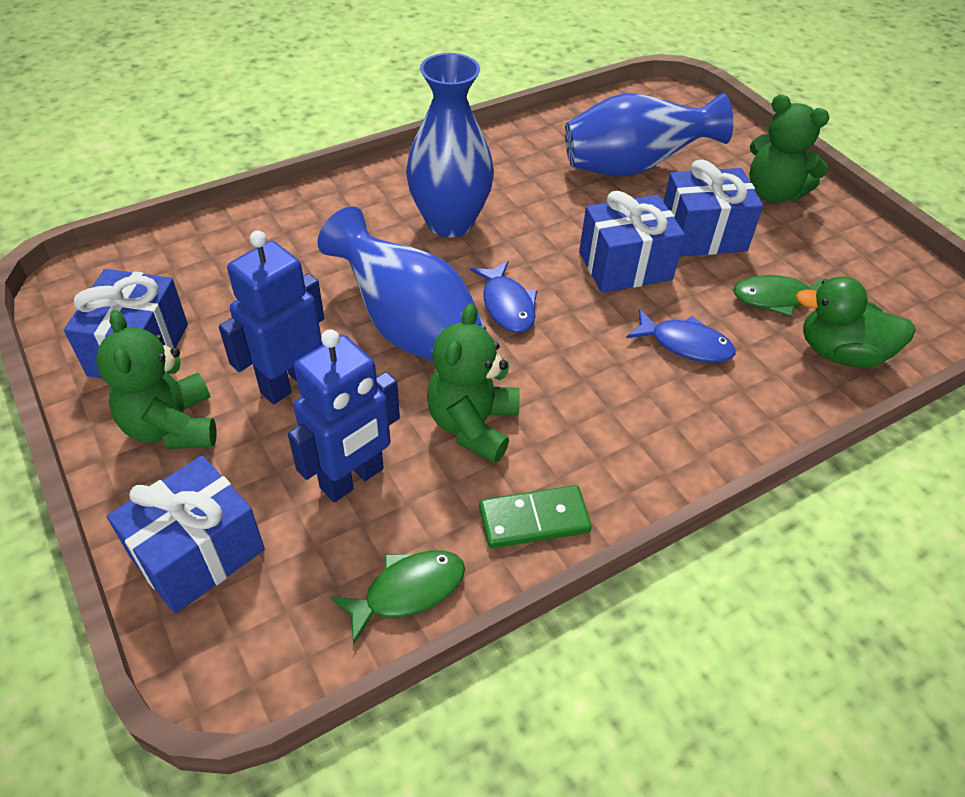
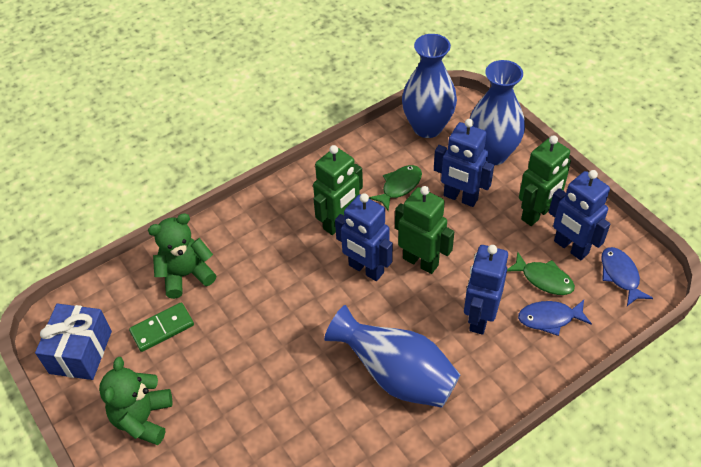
blue gift: 4 -> 1
blue robot: 2 -> 4
green duck: 1 -> 0
green robot: 0 -> 3
green teddy bear: 3 -> 2

